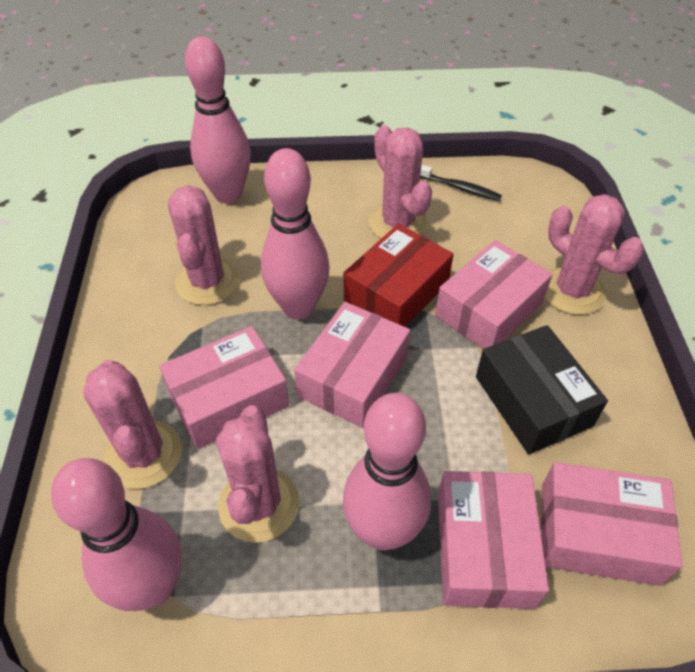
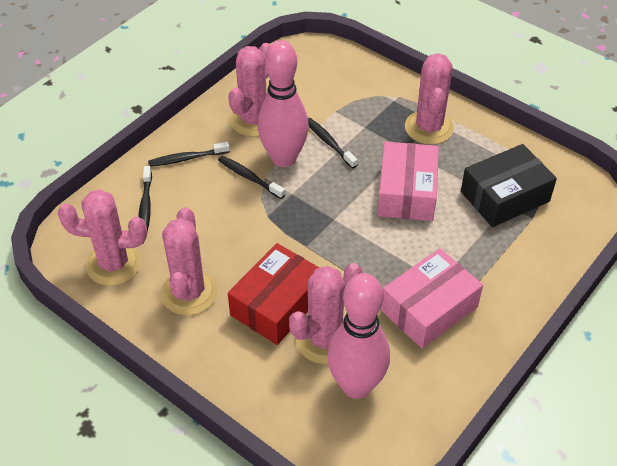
black toothbrush: 1 -> 4
pink bowling pin: 4 -> 2
pink box: 5 -> 2

